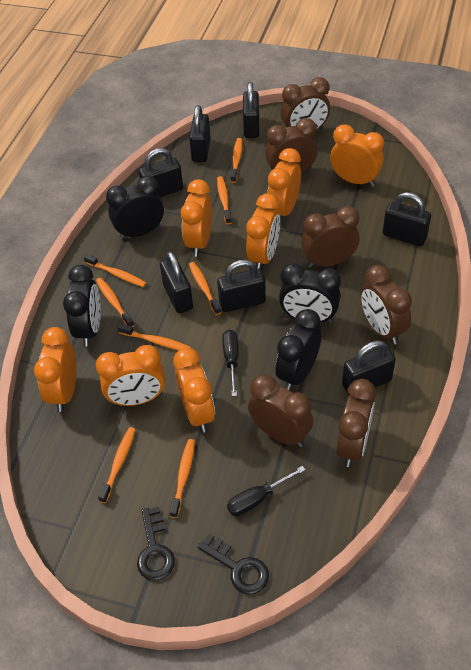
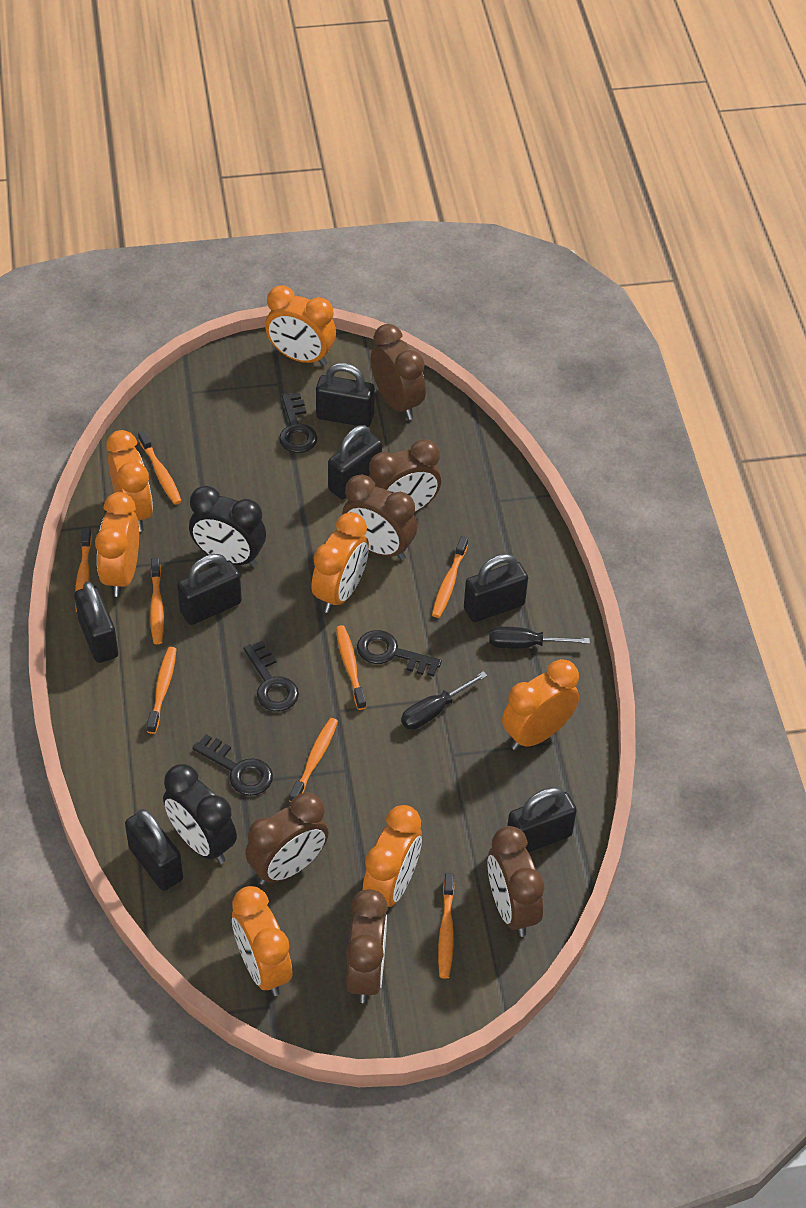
black clock: 4 -> 2
black key: 2 -> 4

